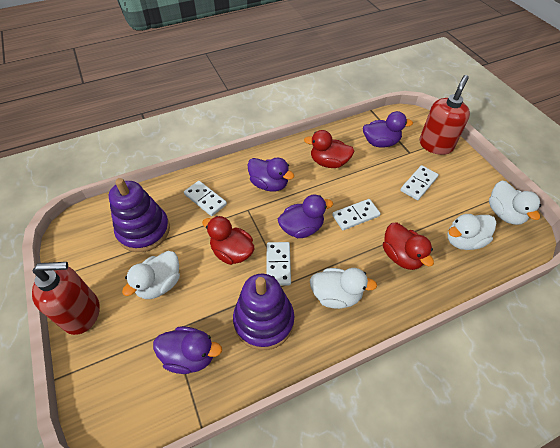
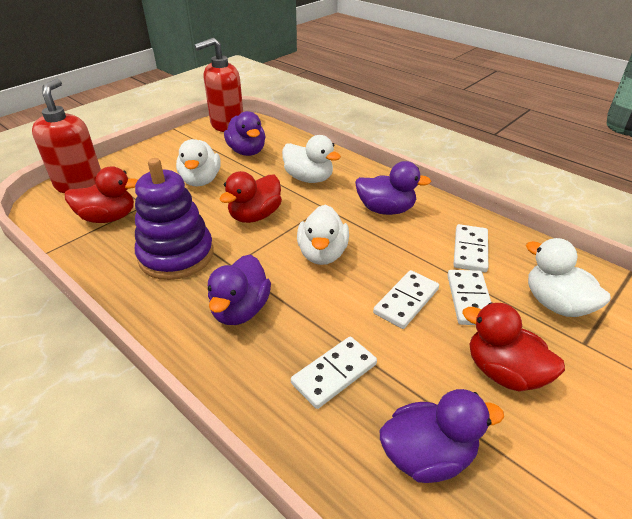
purple stacking toy: 2 -> 1

